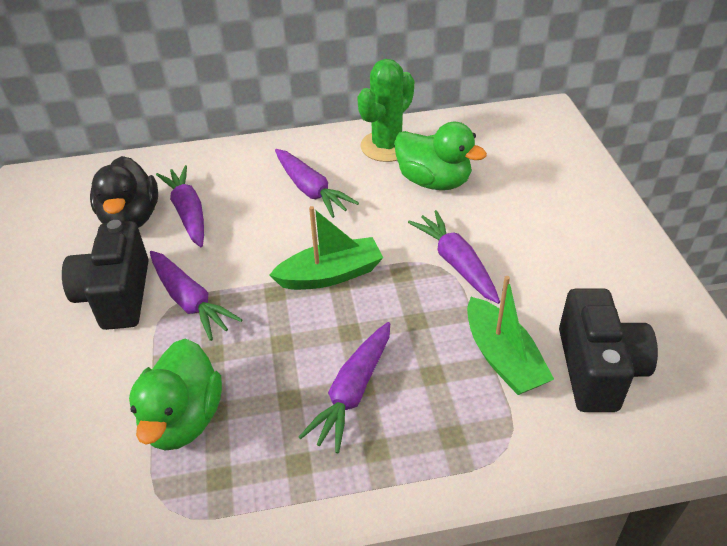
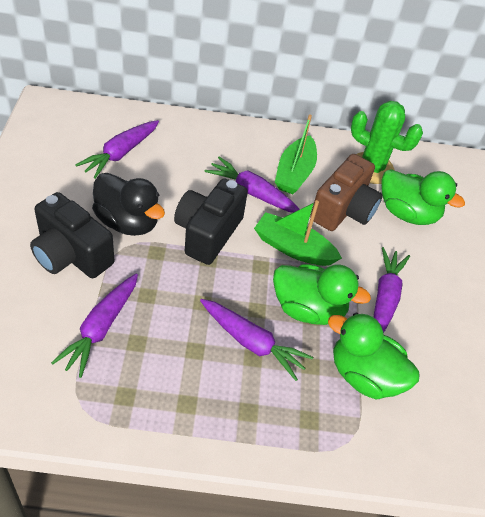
brown camera: 0 -> 1
green duck: 2 -> 3

